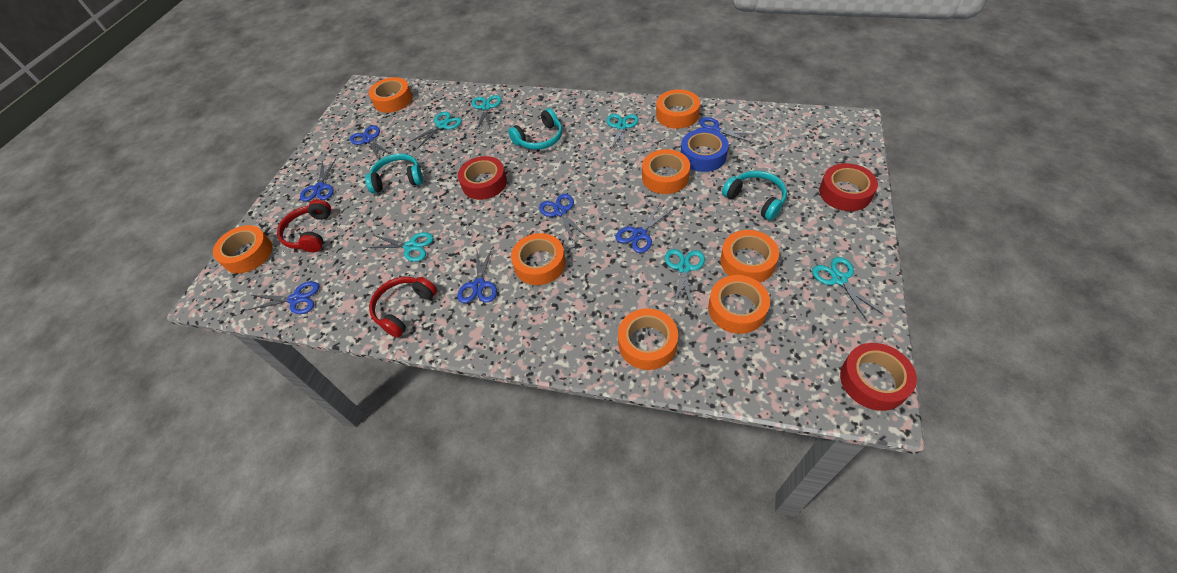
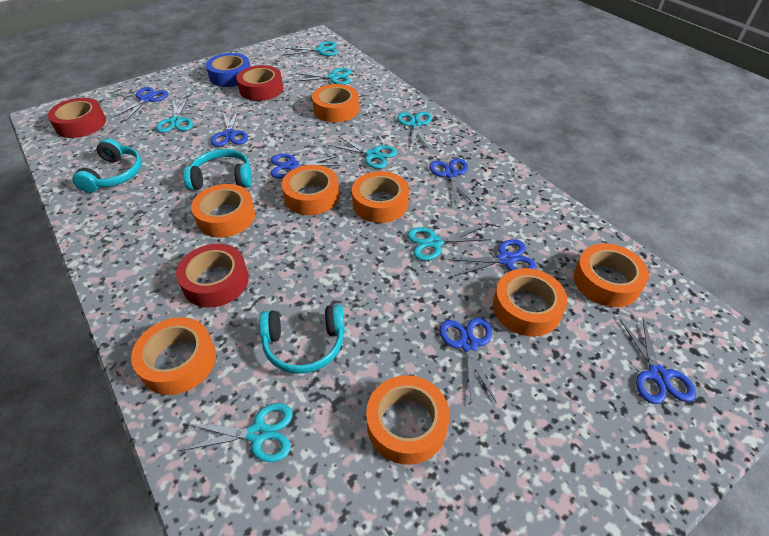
red headphones: 2 -> 0
turquoise scissors: 6 -> 7

